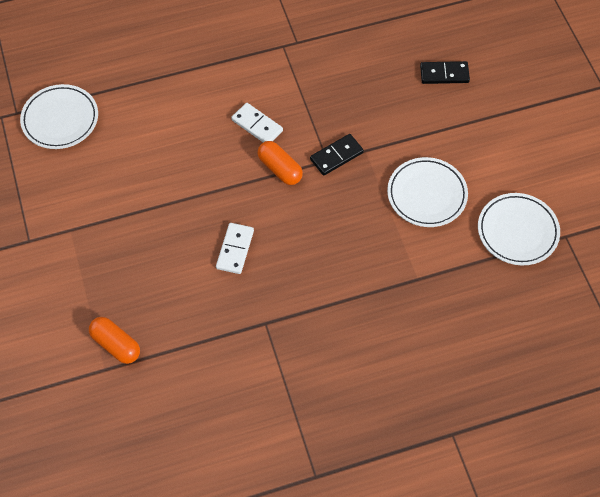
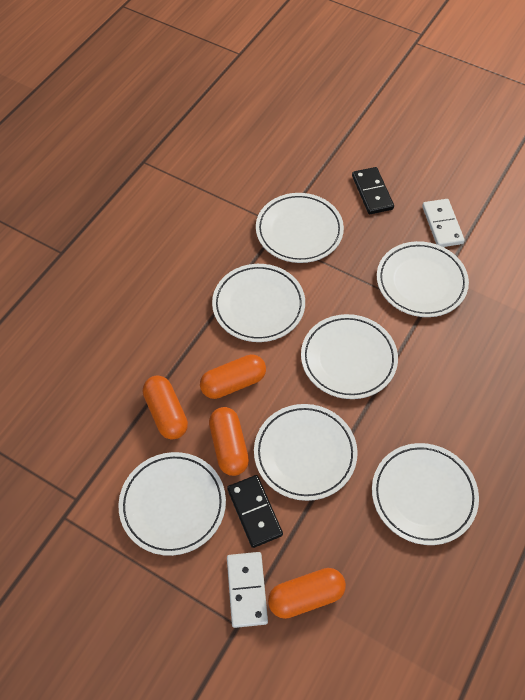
orange capsule: 2 -> 4
white plate: 3 -> 7

